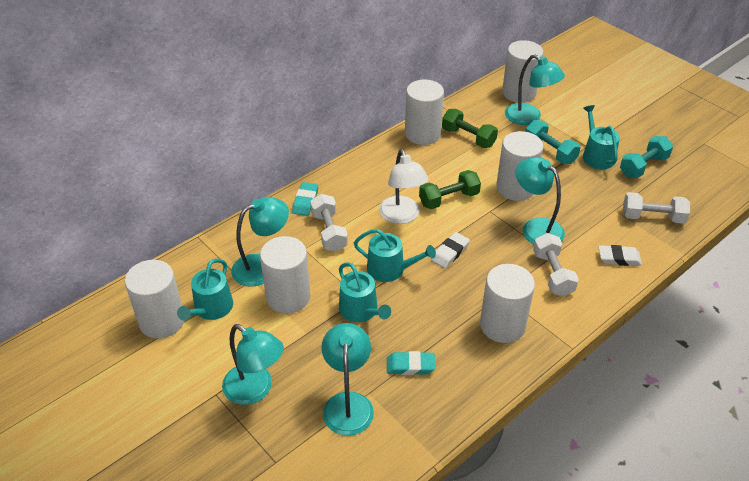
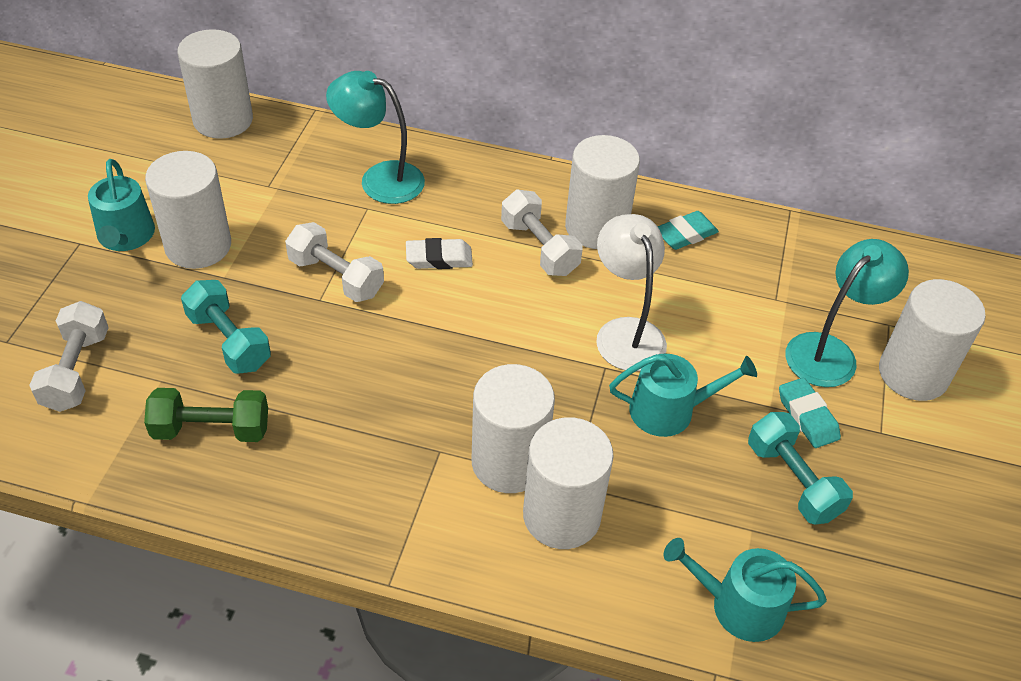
green dumbbell: 2 -> 1
turquoise lamp: 5 -> 2
turquoise watering can: 4 -> 3
white eraser: 2 -> 1

